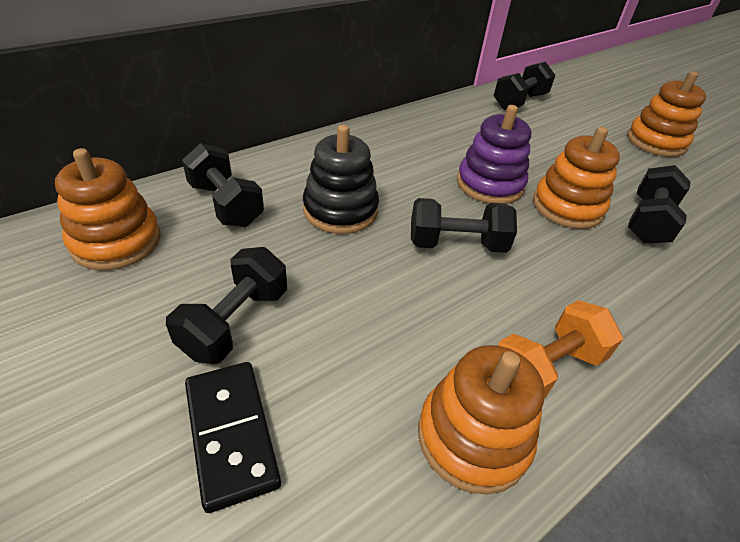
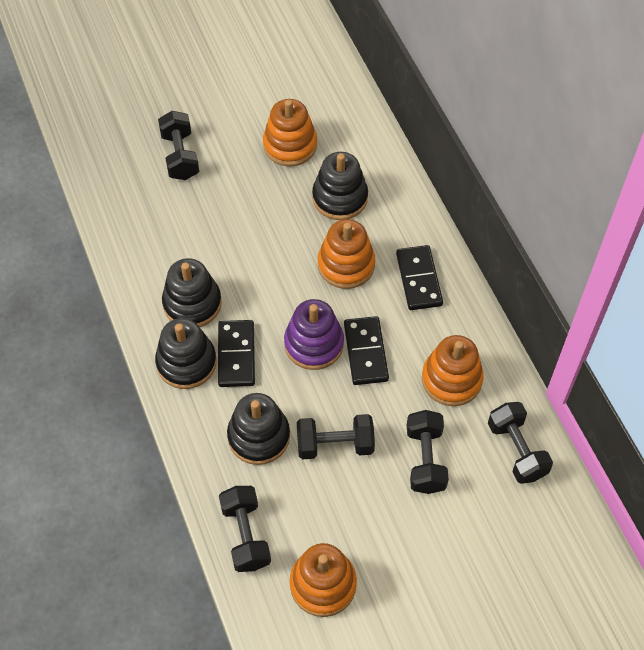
black domino: 1 -> 3
black stacking toy: 1 -> 4
orange dumbbell: 1 -> 0

